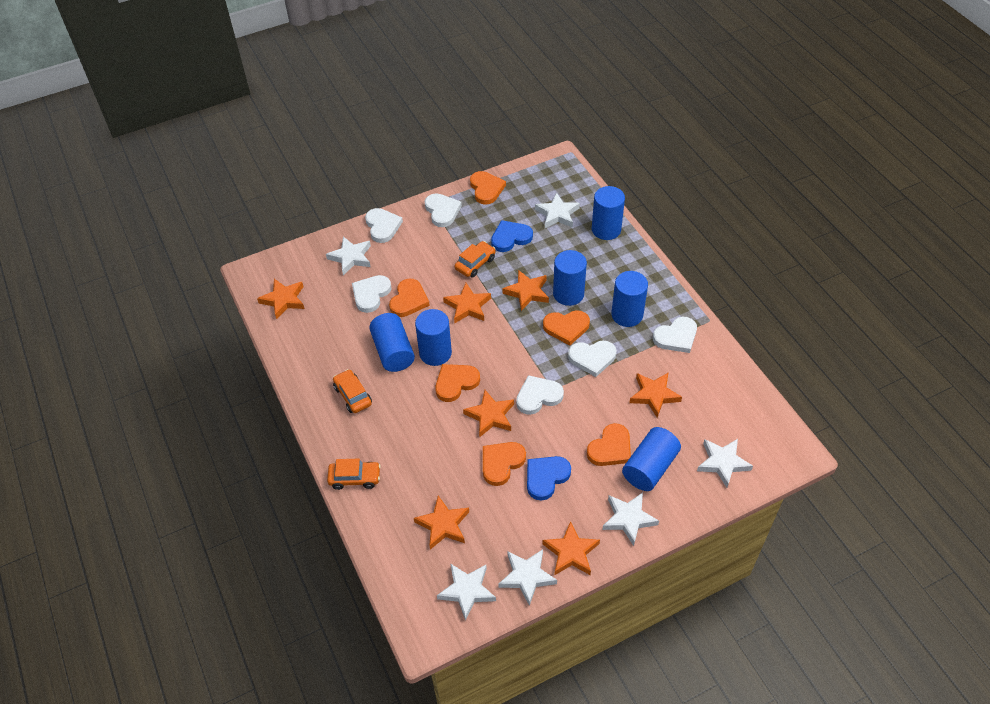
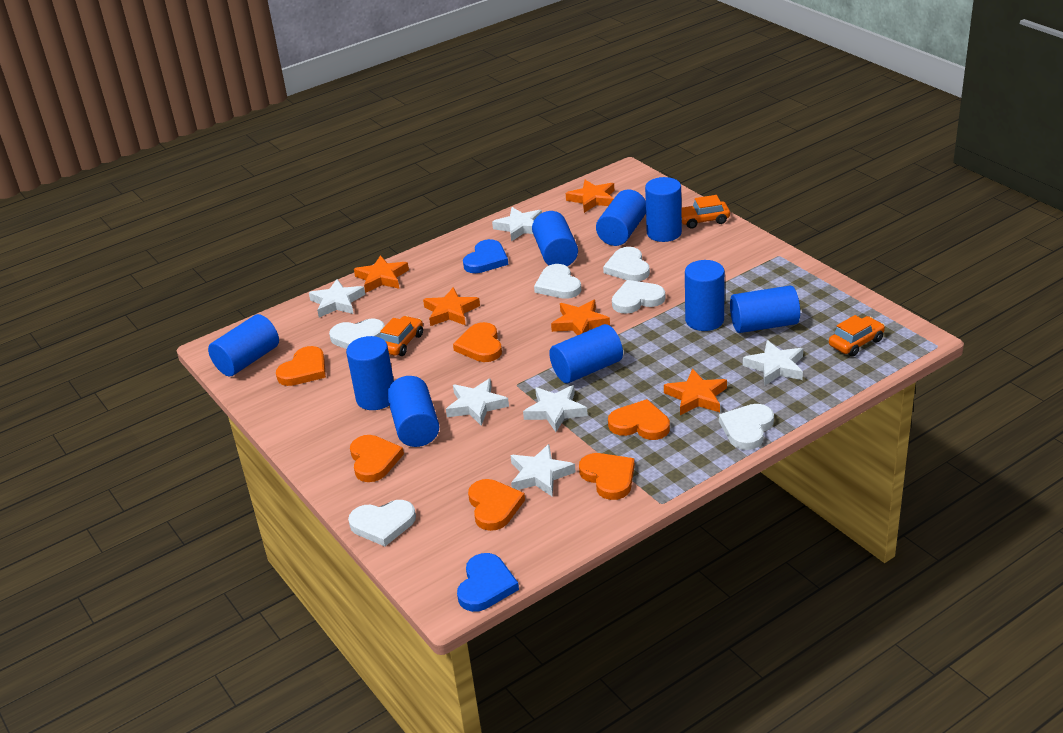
blue cylinder: 6 -> 9
orange star: 7 -> 5

